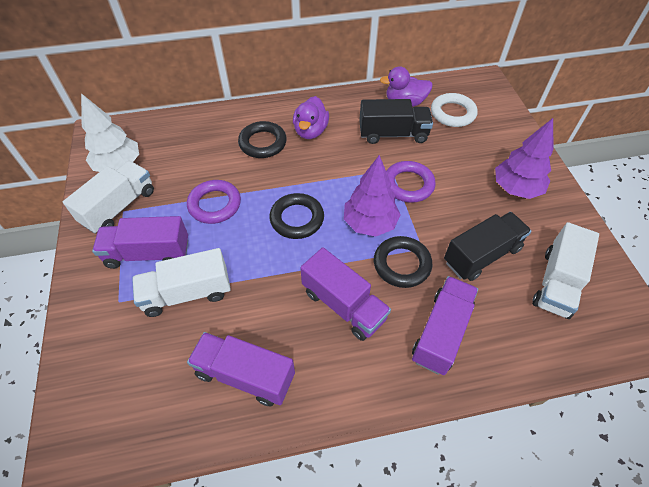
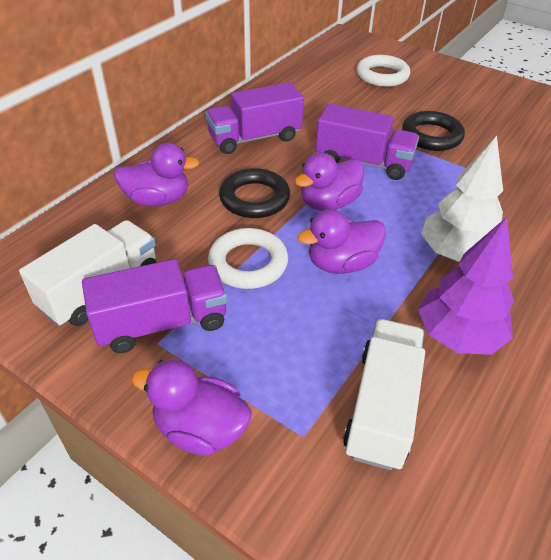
black ring: 3 -> 2
black truck: 2 -> 0
purple duck: 2 -> 4
purple ring: 2 -> 0
purple tree: 2 -> 1
purple truck: 4 -> 3
white ring: 1 -> 2
white truck: 3 -> 2

